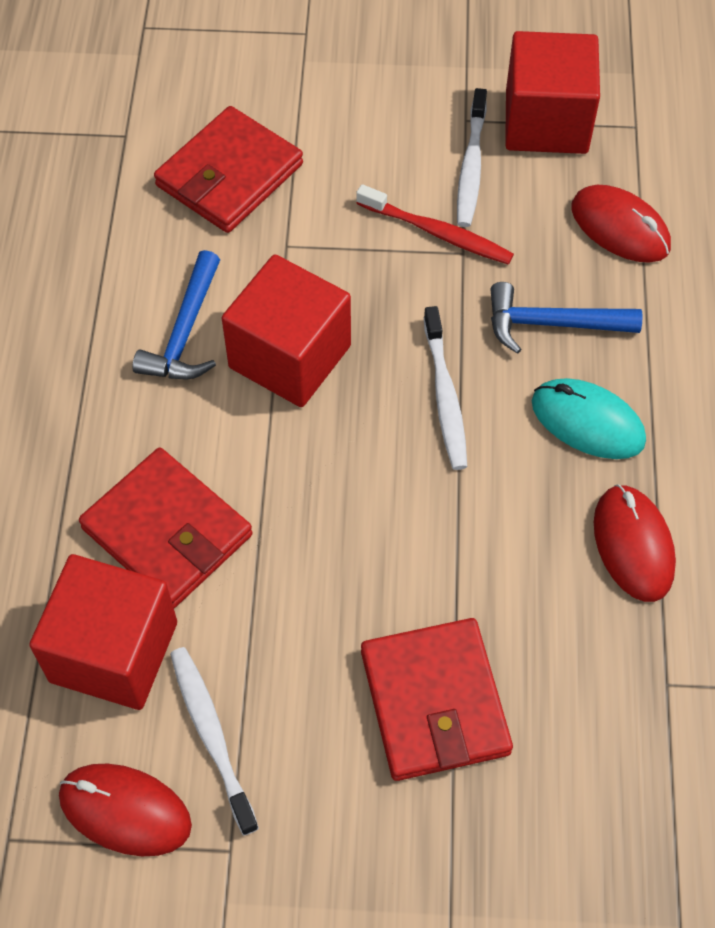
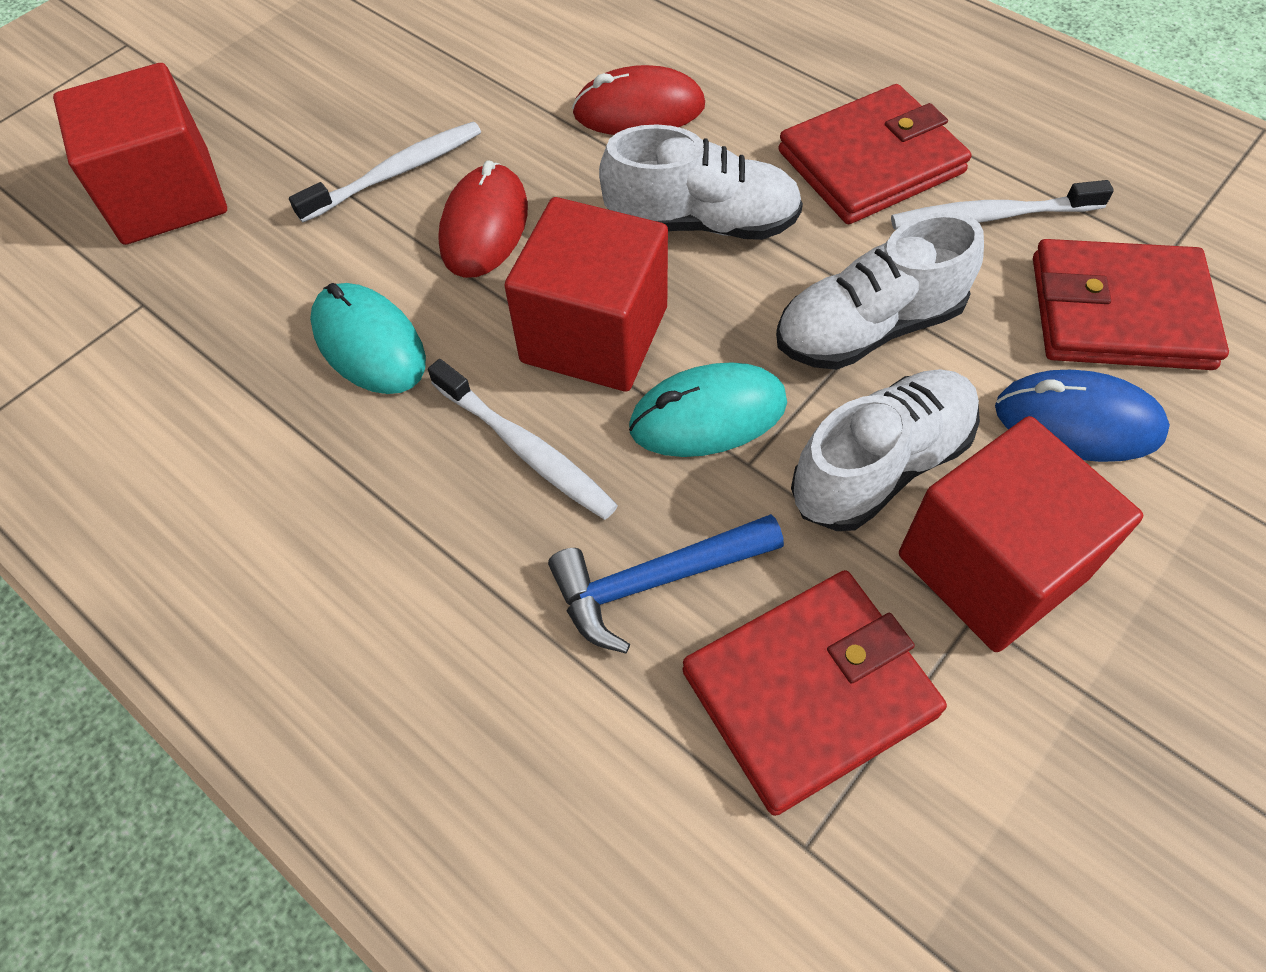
blue hammer: 2 -> 1
blue mouse: 0 -> 1
red mouse: 3 -> 2
red toothbrush: 1 -> 0
turquoise mouse: 1 -> 2
white shoe: 0 -> 3

